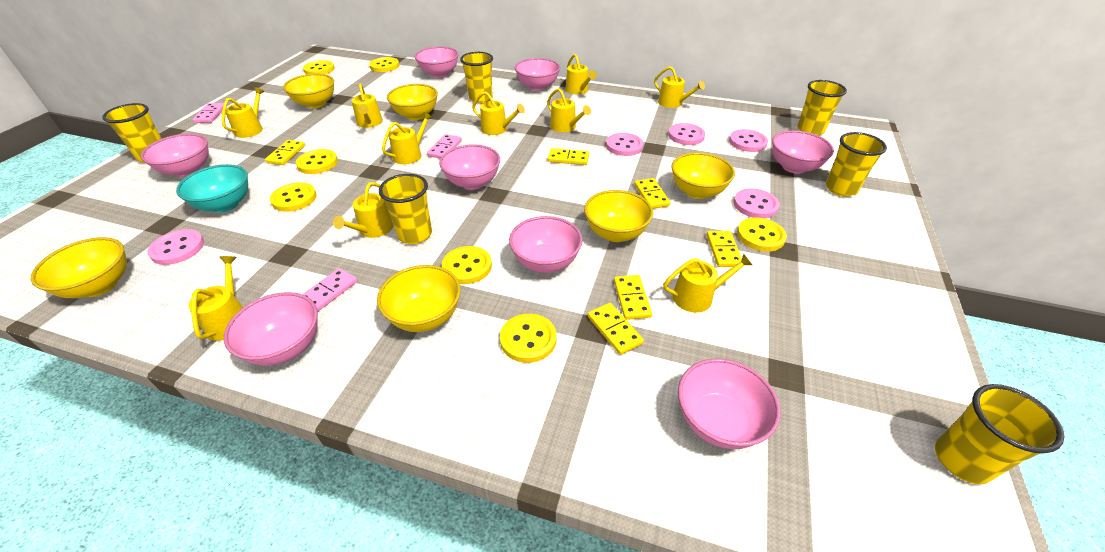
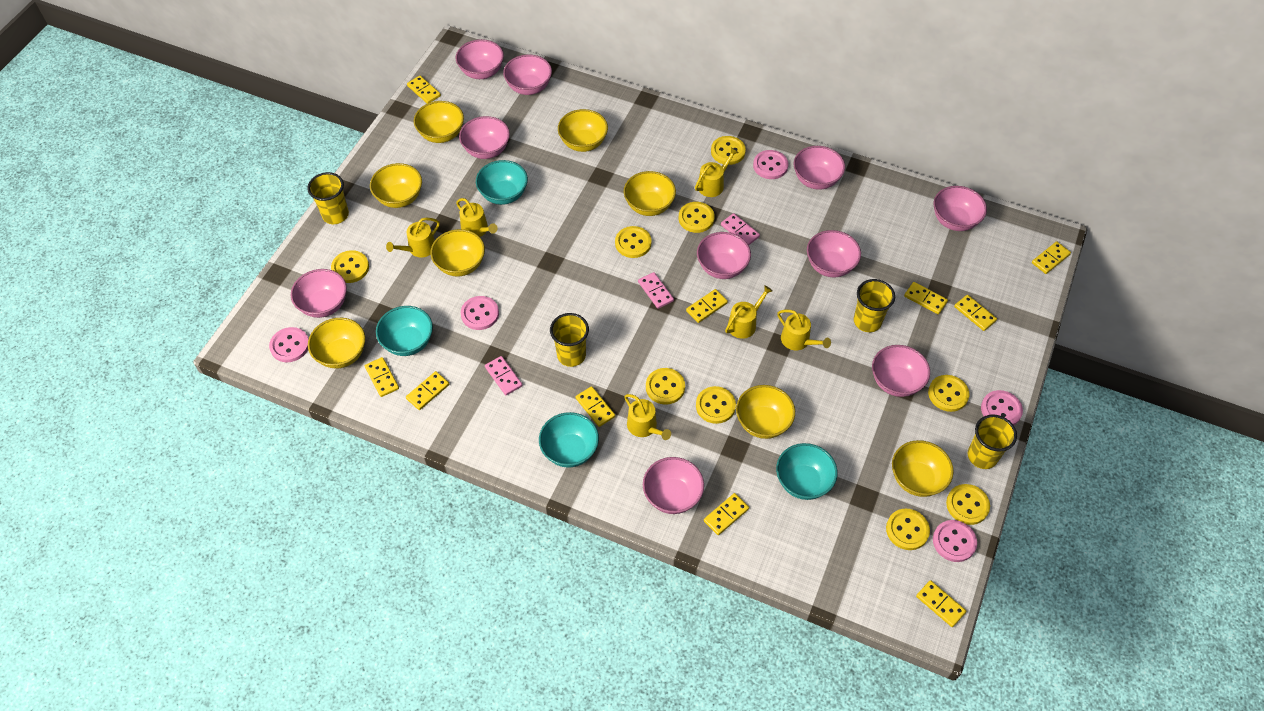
pink bowl: 8 -> 10
turquoise bowl: 1 -> 4
yellow bowl: 6 -> 8
yellow button: 7 -> 9
yellow cup: 6 -> 4
yellow domino: 6 -> 10
yellow watering can: 10 -> 6

